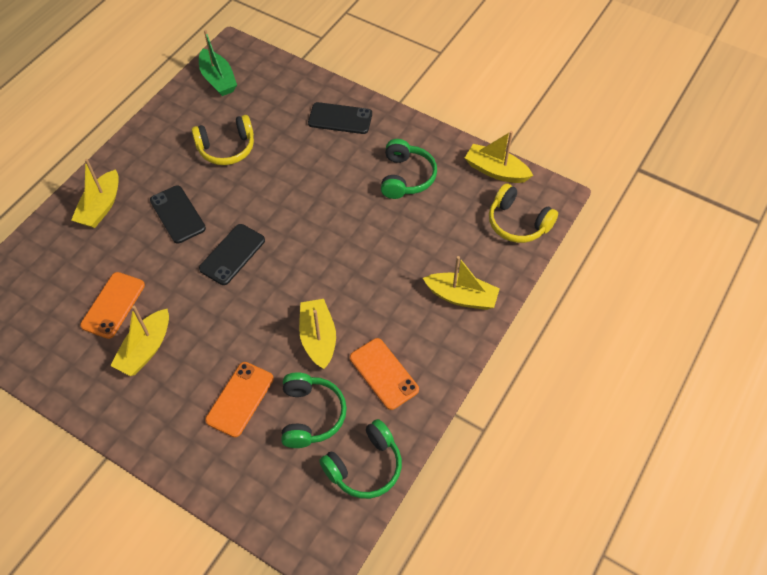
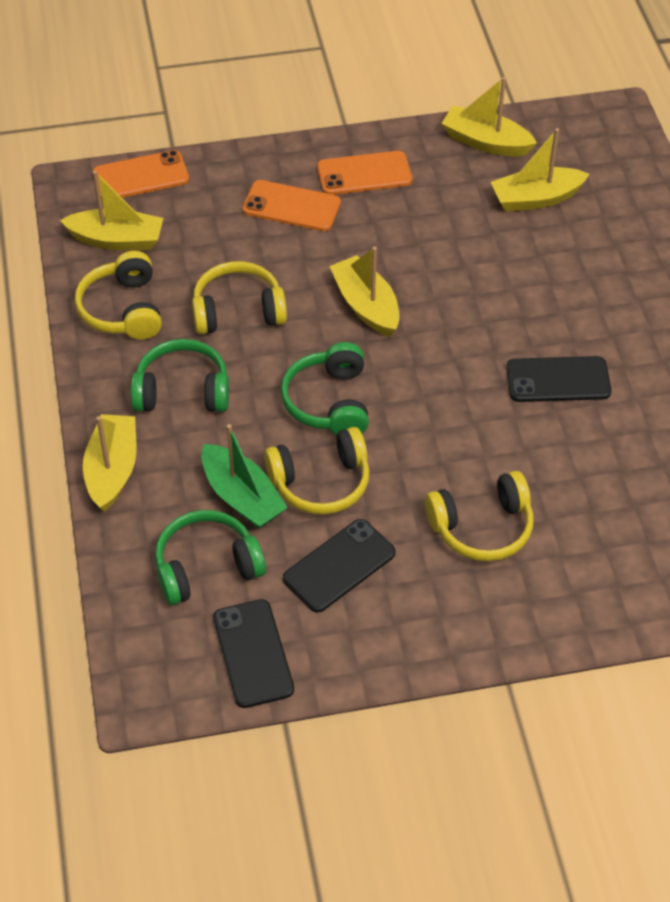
yellow headphones: 2 -> 4

